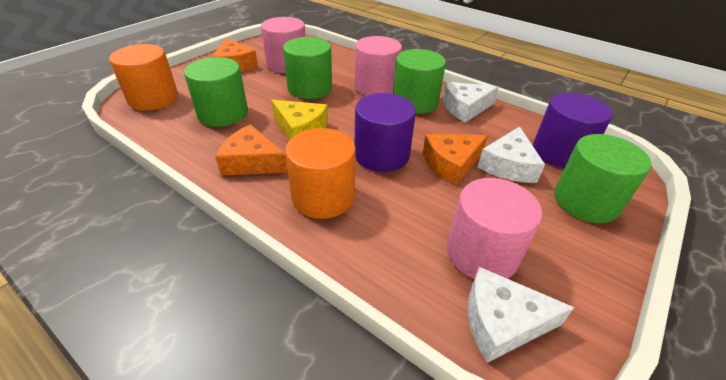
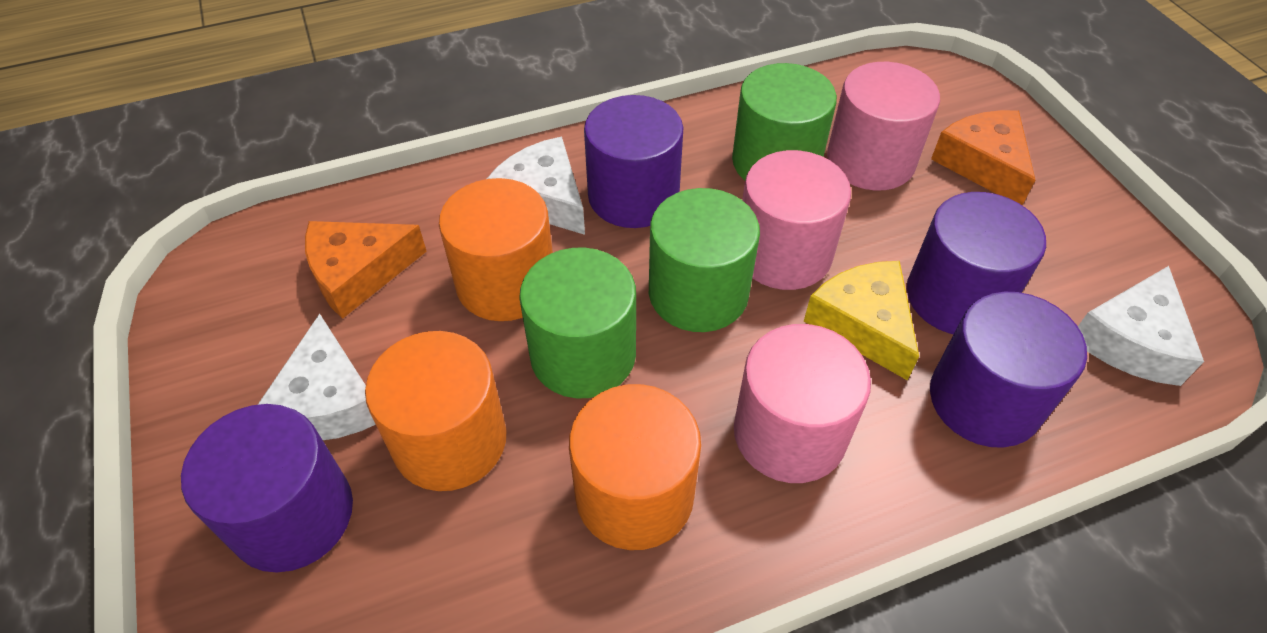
green cylinder: 4 -> 3
orange cheese: 3 -> 2
orange cylinder: 2 -> 3
purple cylinder: 2 -> 4

